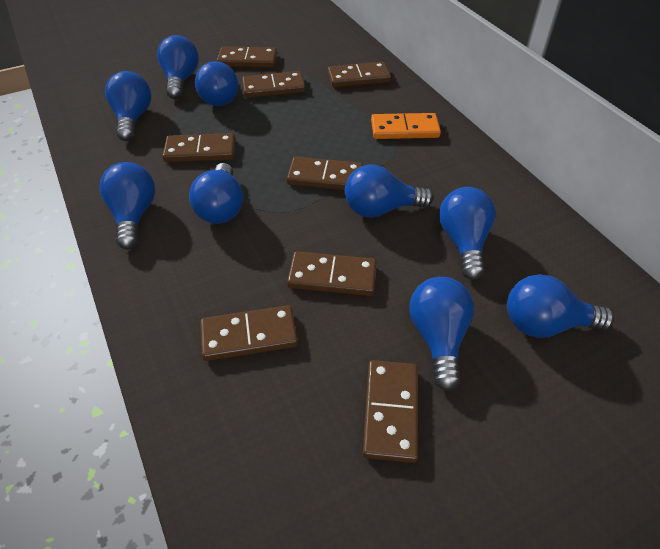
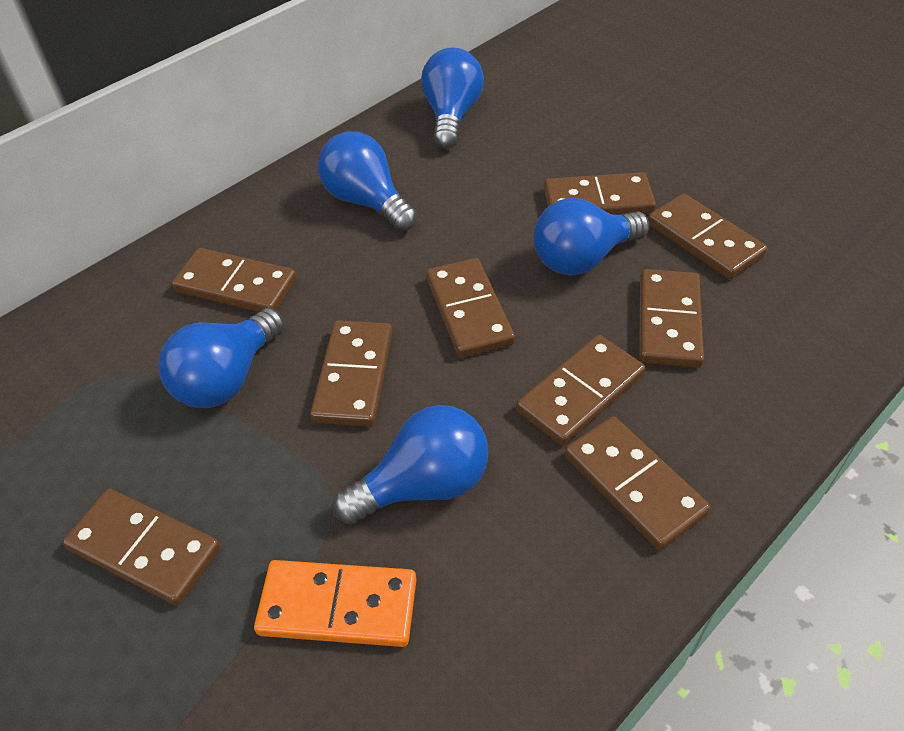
blue light bulb: 9 -> 5
brown domino: 8 -> 9

